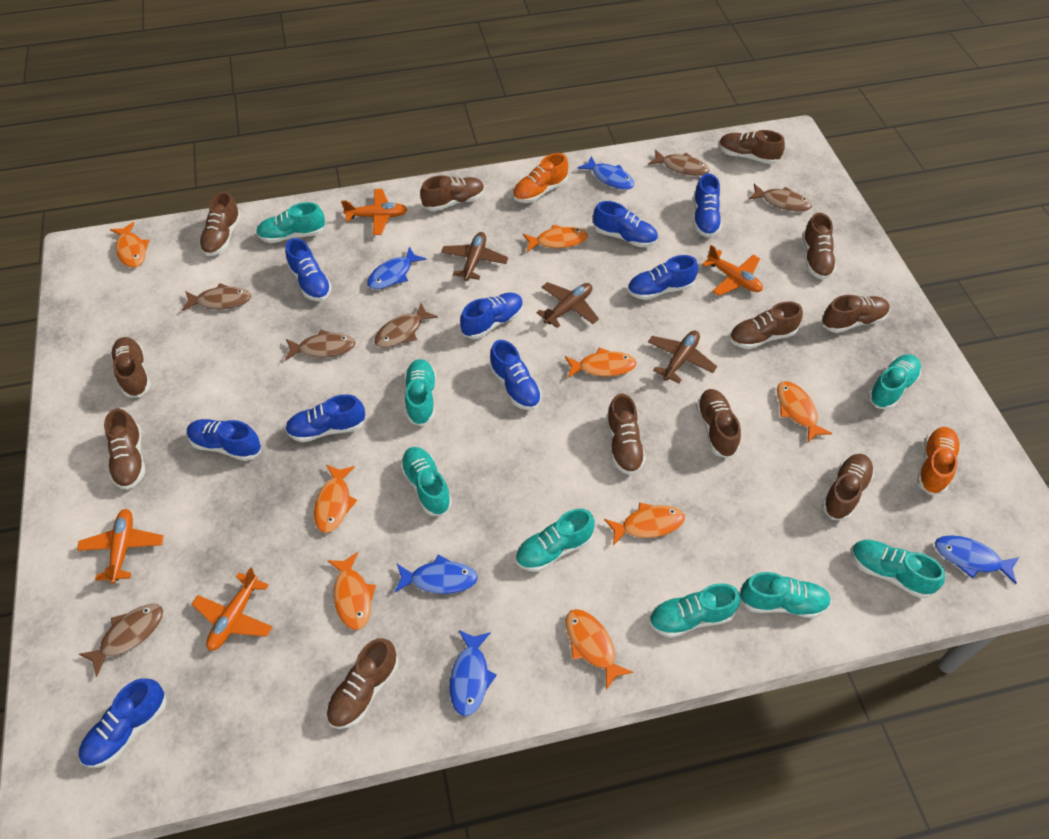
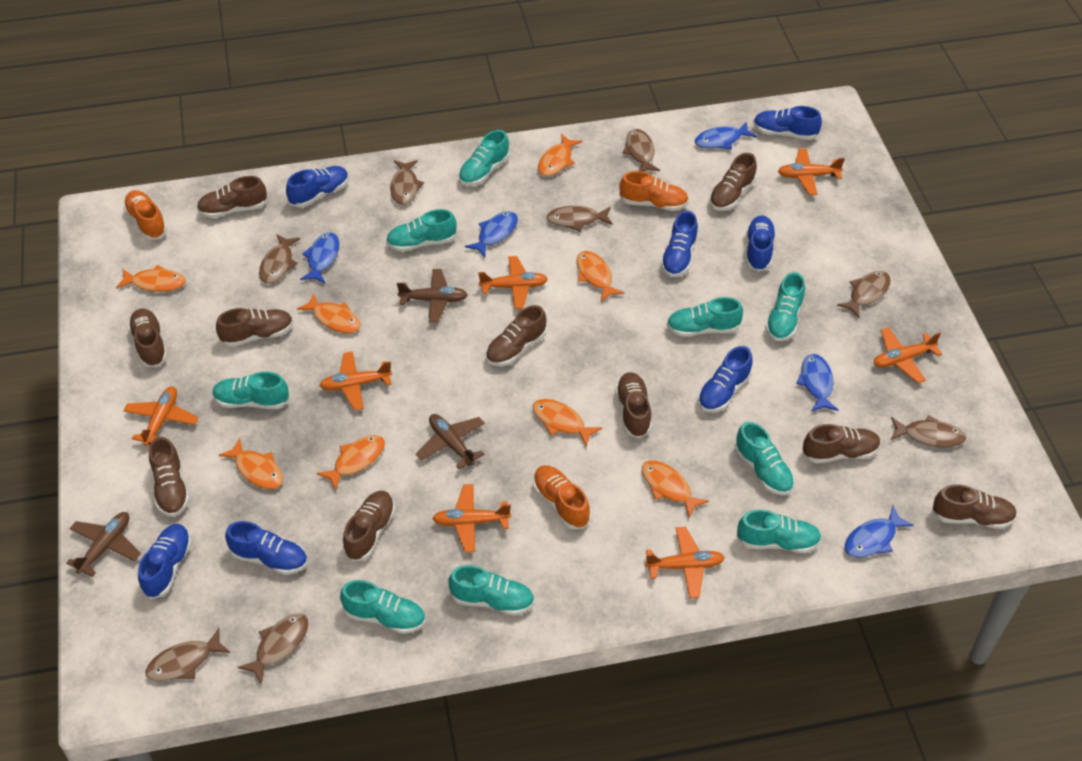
blue shoe: 9 -> 7
brown fish: 6 -> 8
brown shoe: 12 -> 10
orange plane: 4 -> 7
orange shoe: 2 -> 3
turquoise shoe: 8 -> 9

